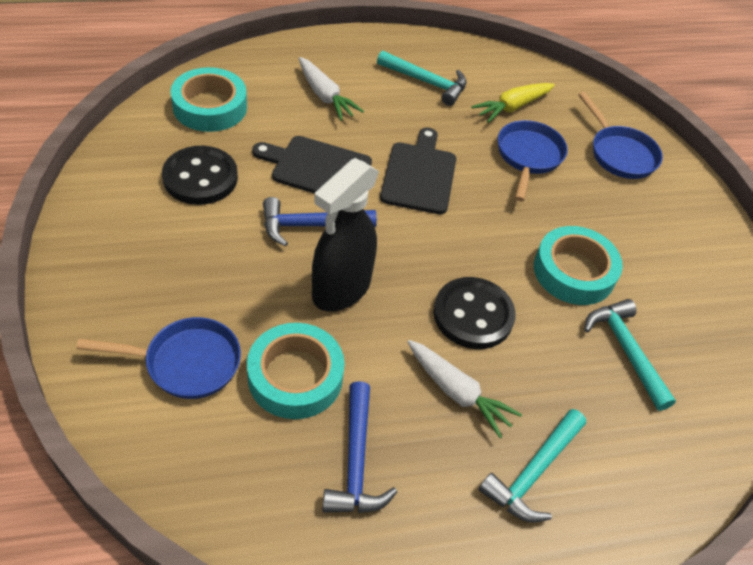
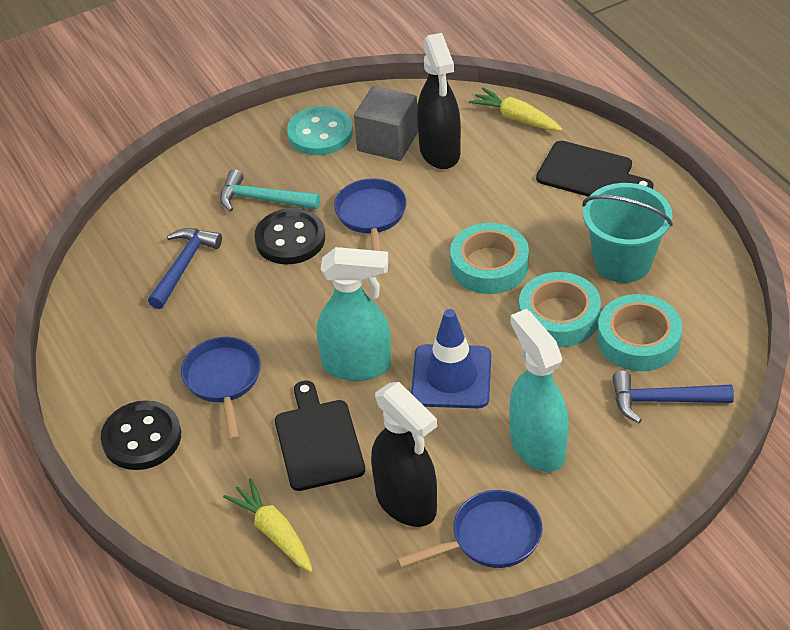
black spray bottle: 1 -> 2
blue traffic cone: 0 -> 1
grey cube: 0 -> 1
turquoise bucket: 0 -> 1
turquoise button: 0 -> 1
turquoise hammer: 3 -> 1
turquoise spray bottle: 0 -> 2
white carrot: 2 -> 0
yellow carrot: 1 -> 2

